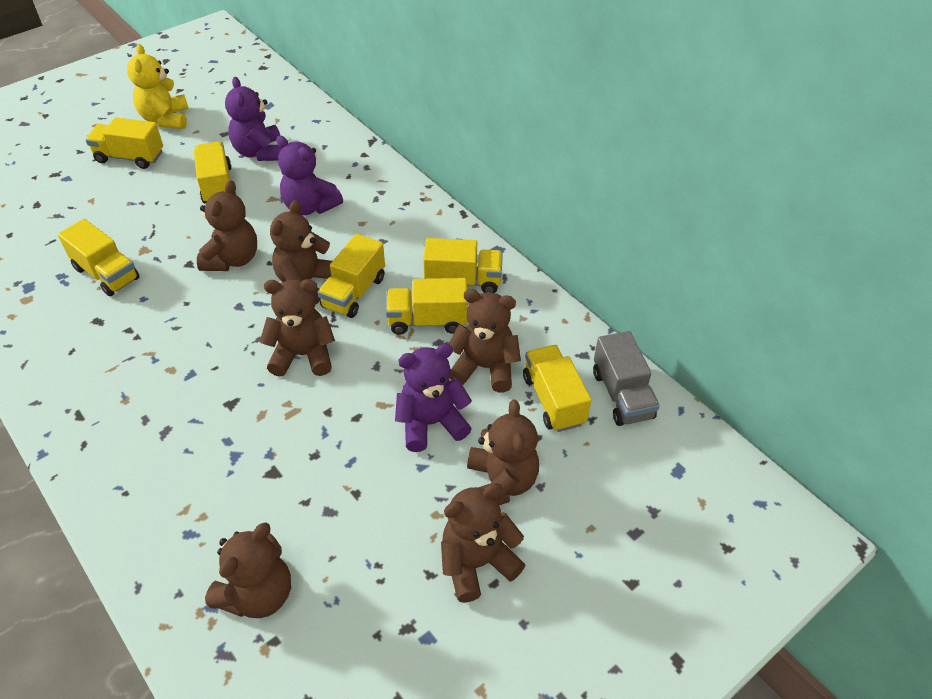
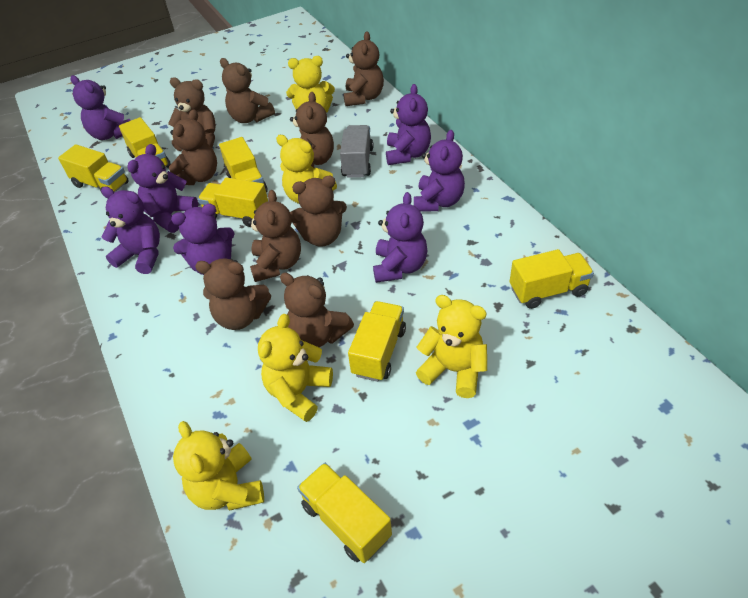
brown teddy bear: 7 -> 9
purple teddy bear: 3 -> 7
yellow teddy bear: 1 -> 5

